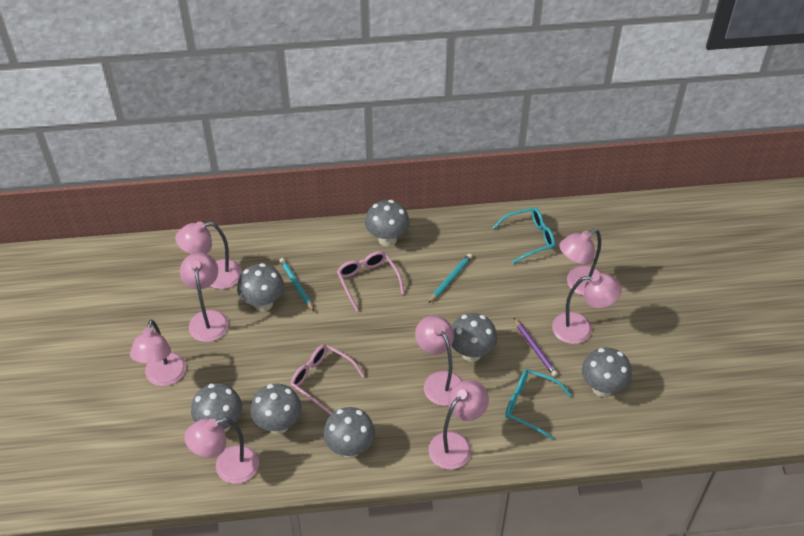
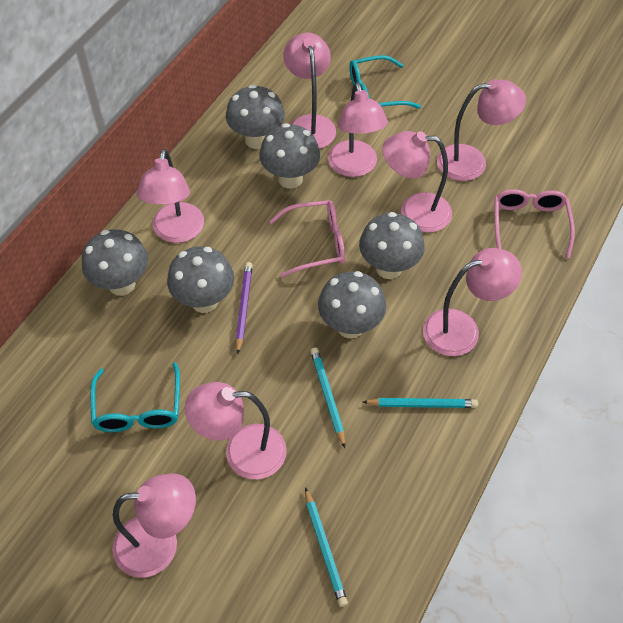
grey mushroom: 7 -> 6
turquoise pencil: 2 -> 3

